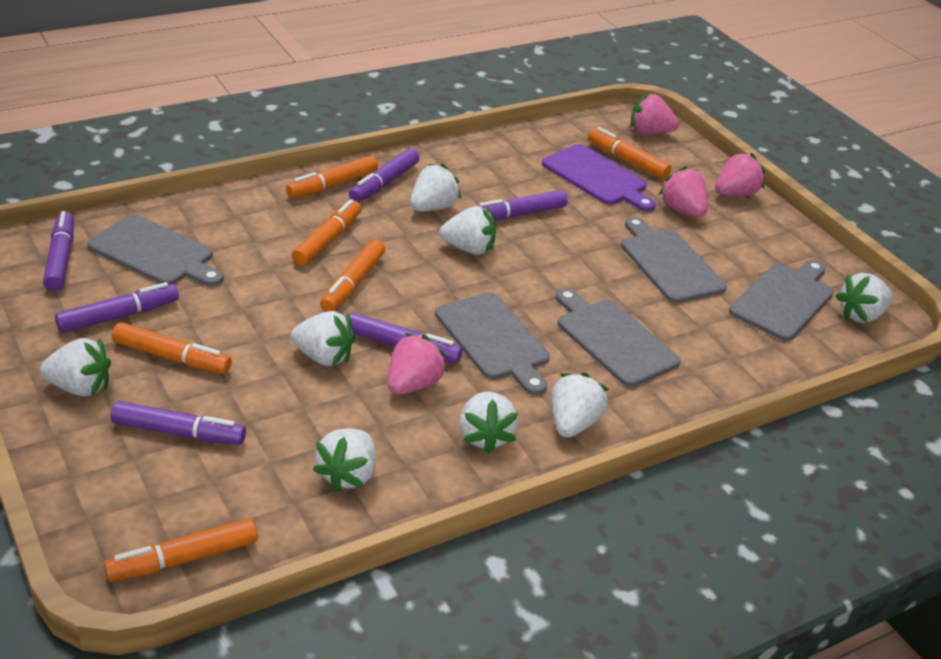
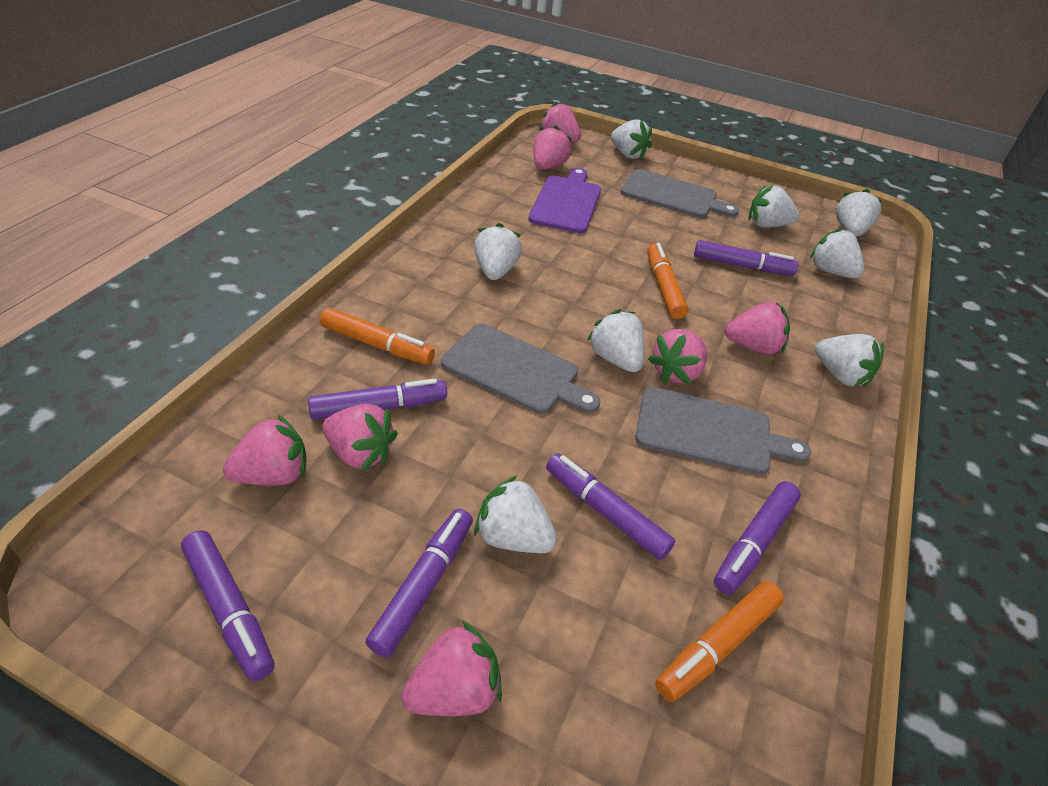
grey cutting board: 5 -> 3
orange marker: 6 -> 3
pink strawberry: 4 -> 7

